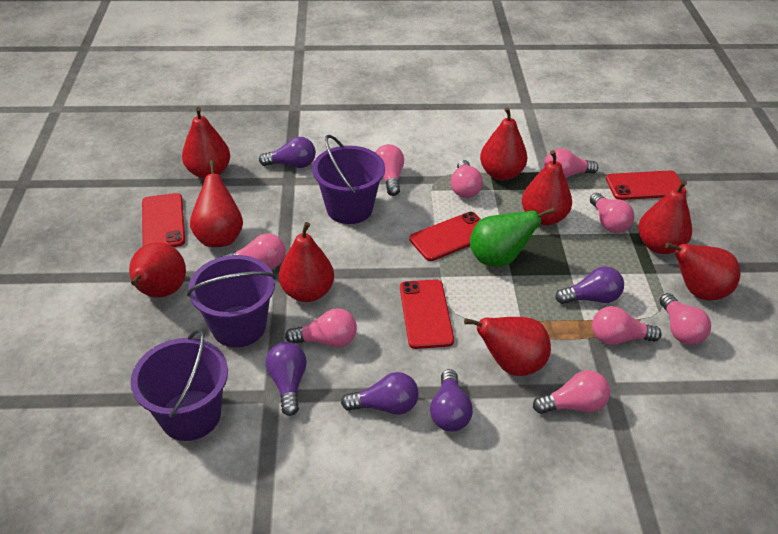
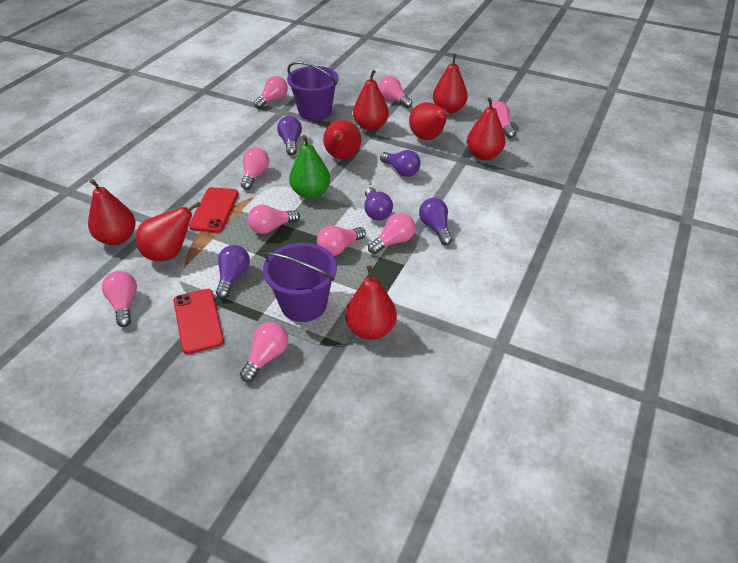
purple bucket: 3 -> 2
red pear: 9 -> 8
red phone: 4 -> 2

